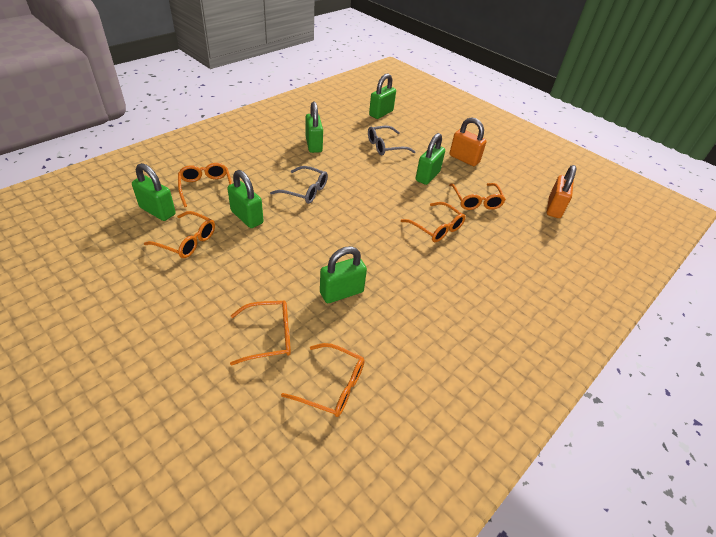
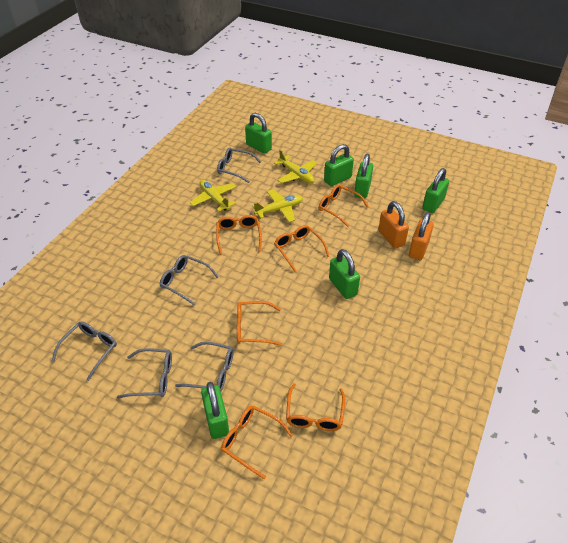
grey glasses: 2 -> 5
yellow plane: 0 -> 3

